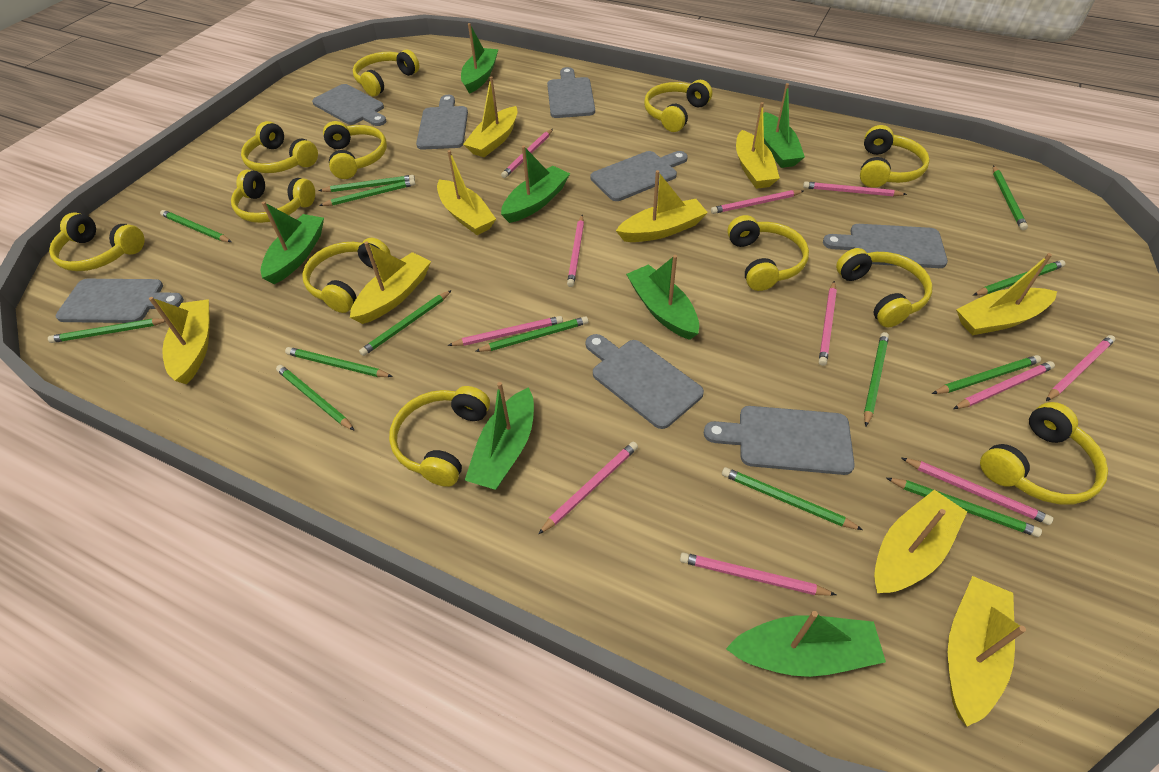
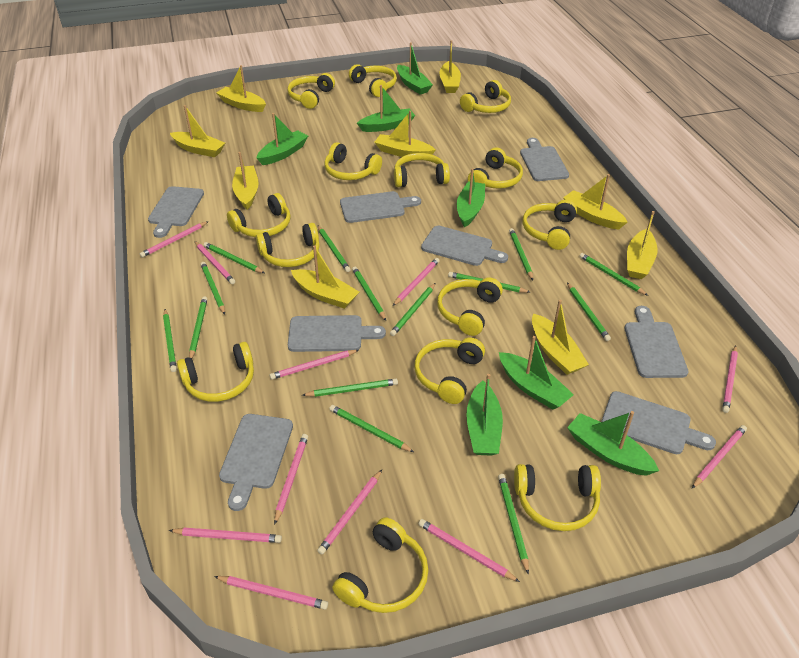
yellow headphones: 12 -> 14

